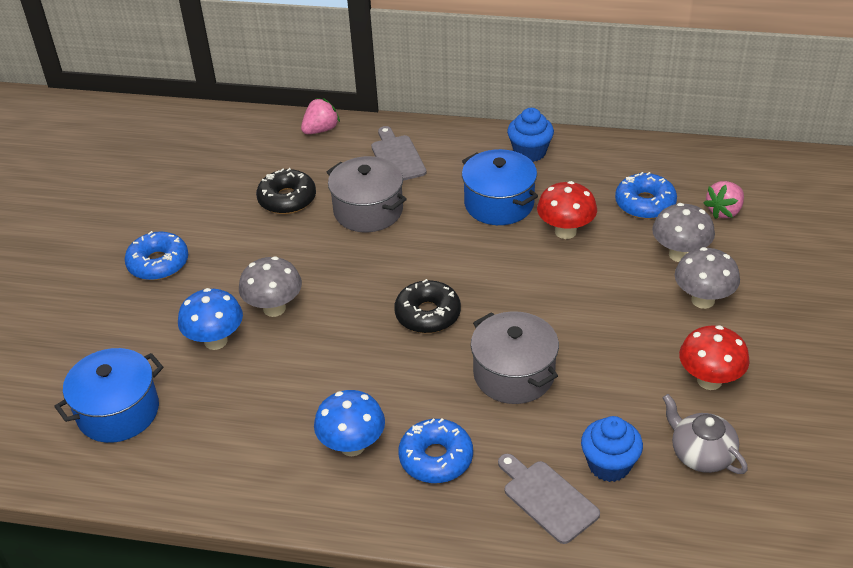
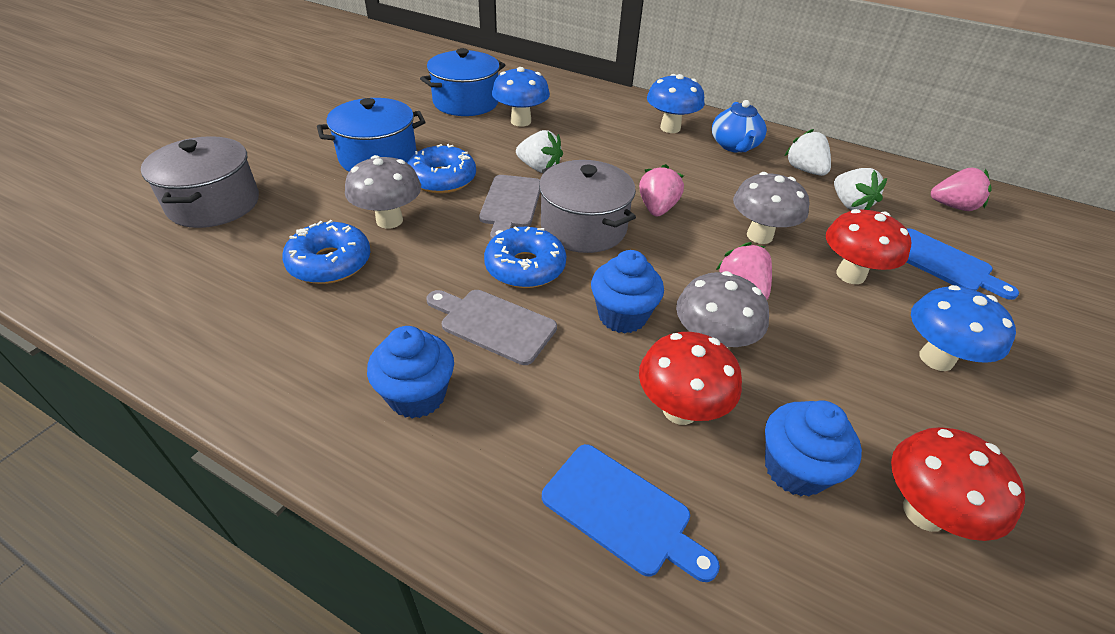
black donut: 2 -> 0
blue cupcake: 2 -> 3
blue cutting board: 0 -> 2
blue mushroom: 2 -> 3
blue teapot: 0 -> 1
grey teapot: 1 -> 0
pink strawberry: 2 -> 3
red mushroom: 2 -> 3
white strawberry: 0 -> 3

